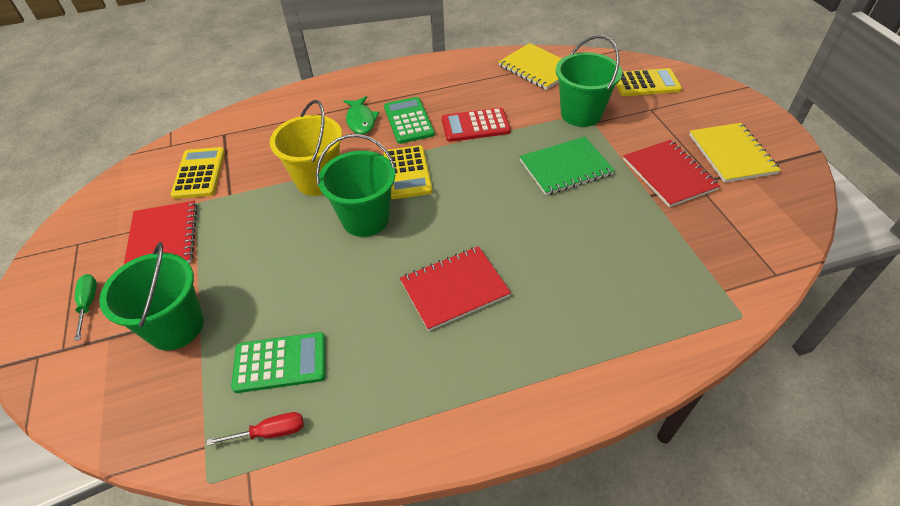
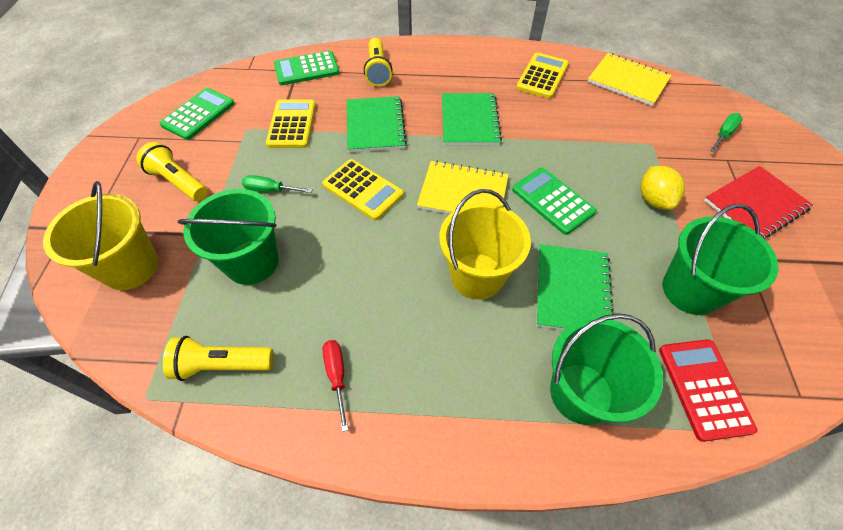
green calculator: 2 -> 3
green fish: 1 -> 0
green notebook: 1 -> 3
green screwdriver: 1 -> 2
red notebook: 3 -> 1
yellow bucket: 1 -> 2
yellow flashlight: 0 -> 3
yellow lemon: 0 -> 1

